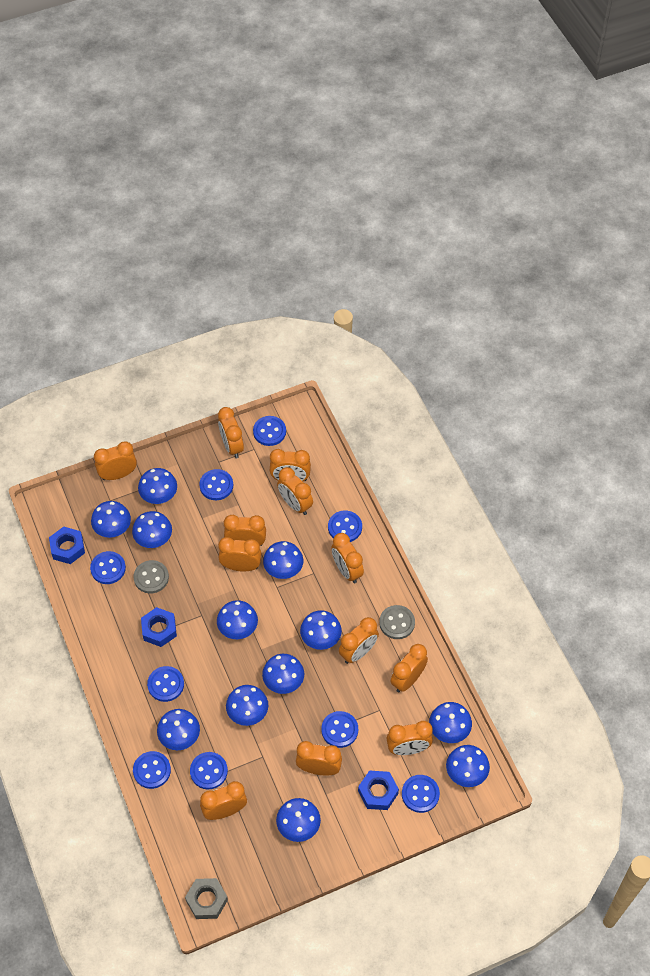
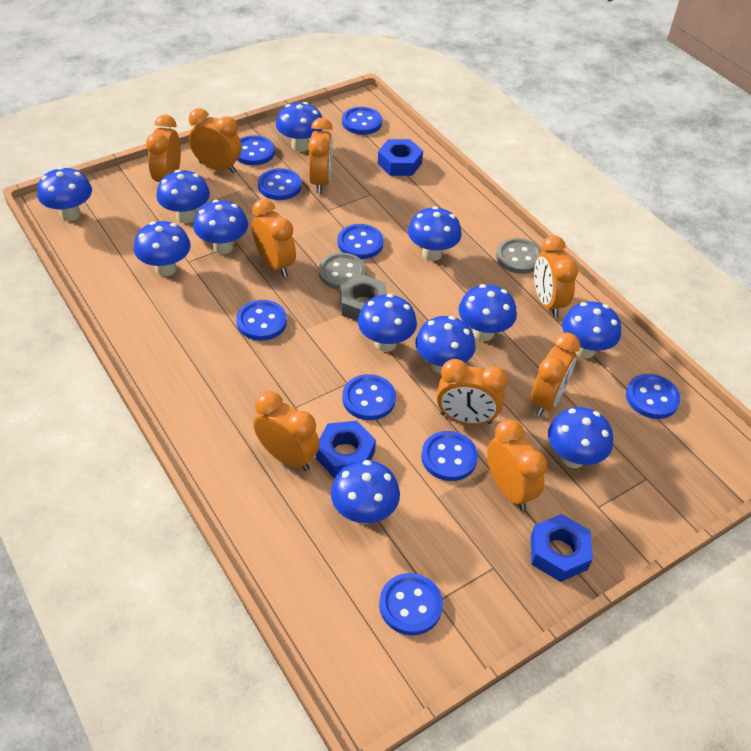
orange clock: 12 -> 9

